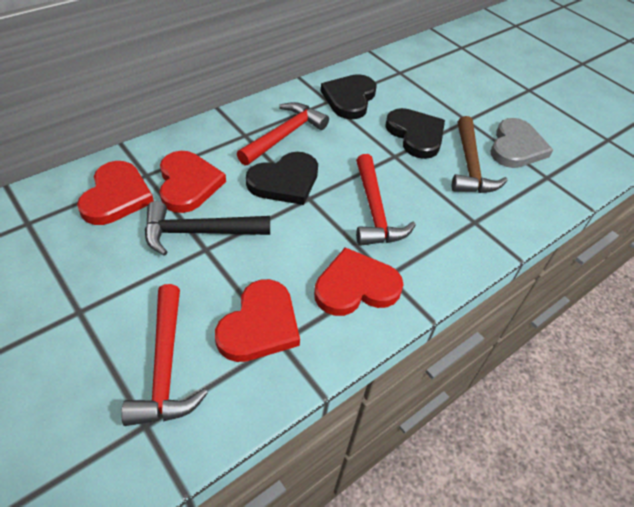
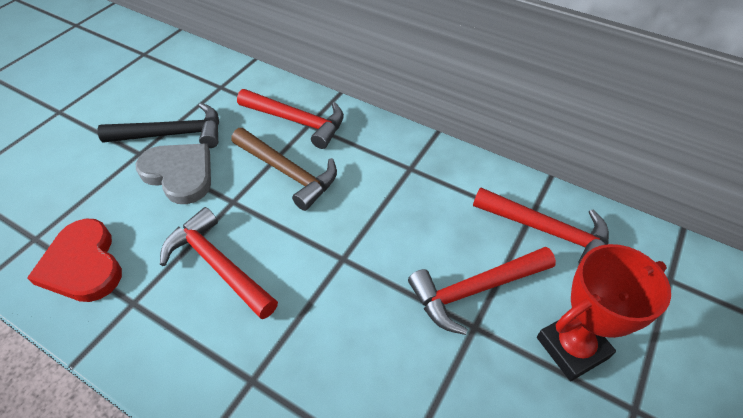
black heart: 3 -> 0
red hammer: 3 -> 4
red heart: 4 -> 1
red trophy: 0 -> 1

